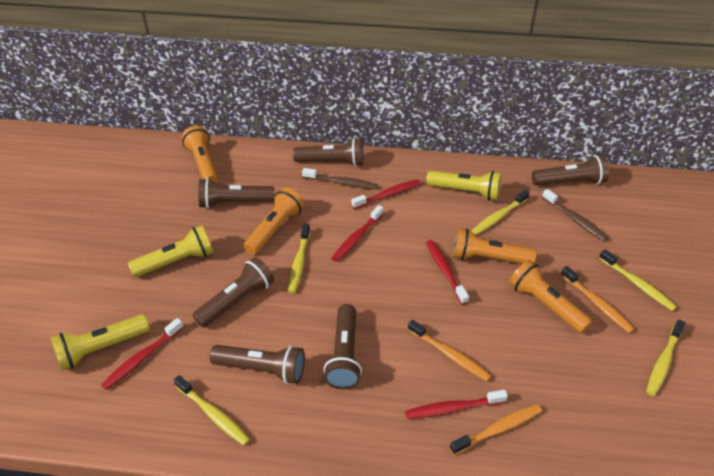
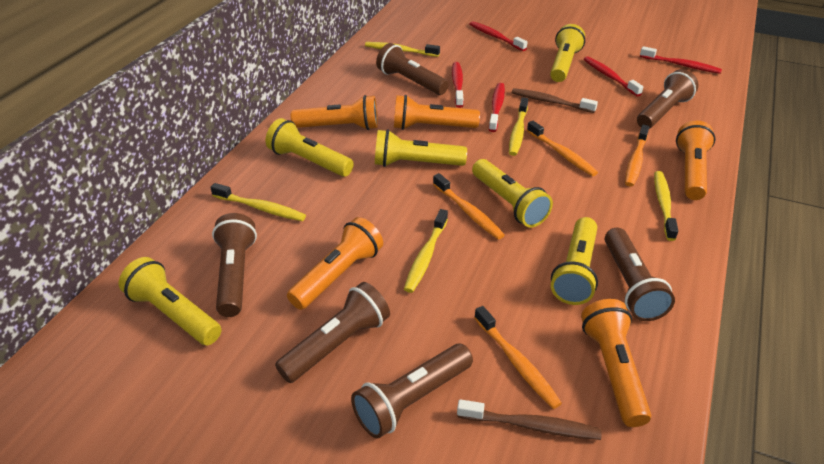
orange flashlight: 4 -> 5
orange toothbrush: 3 -> 4
yellow flashlight: 3 -> 6

